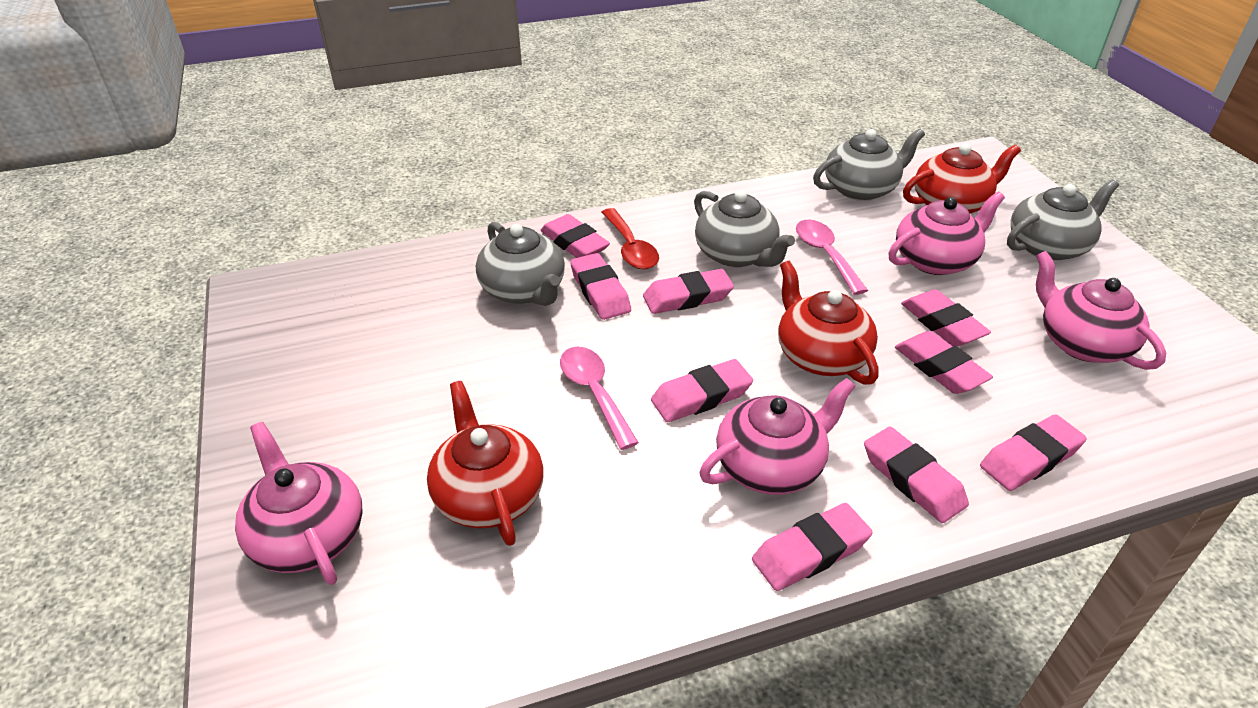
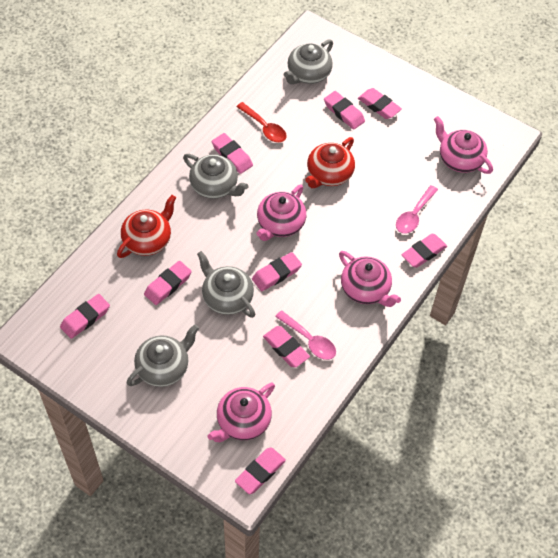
red teapot: 3 -> 2

